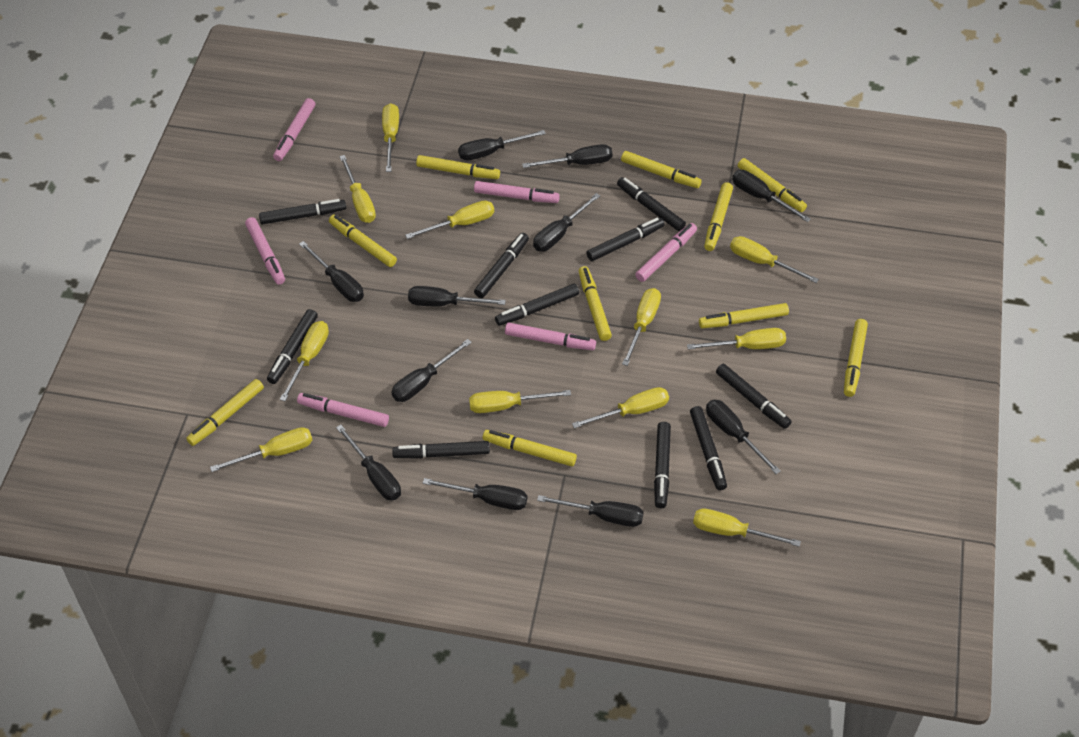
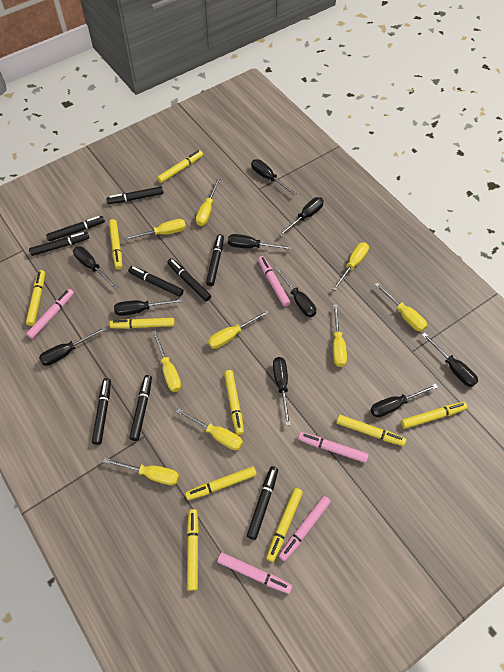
black marker: 10 -> 9
black screwdriver: 11 -> 10
pink marker: 6 -> 5
yellow screwdriver: 11 -> 9

